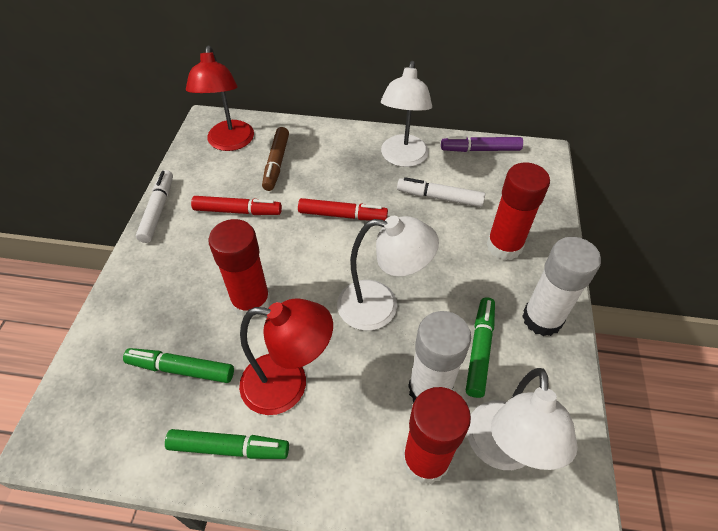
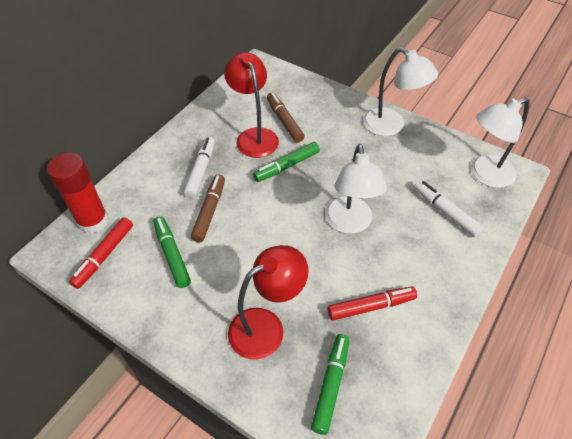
brown marker: 1 -> 2
purple marker: 1 -> 0
red glue stick: 3 -> 1
white glue stick: 2 -> 0

